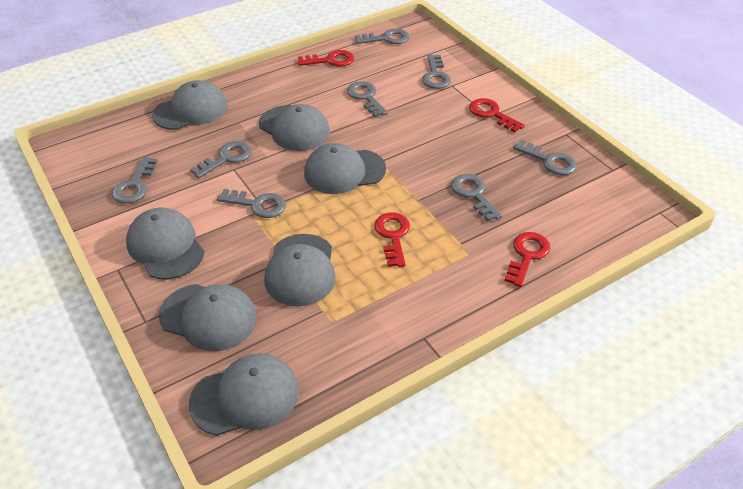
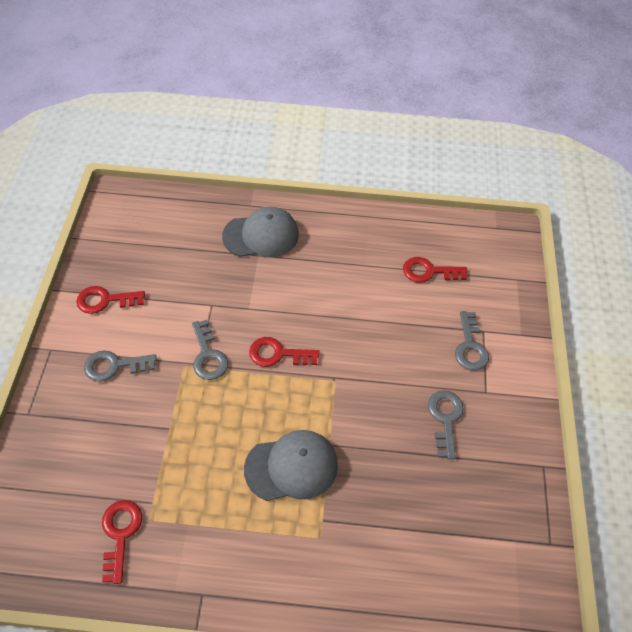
grey cap: 7 -> 2
grey key: 8 -> 4

